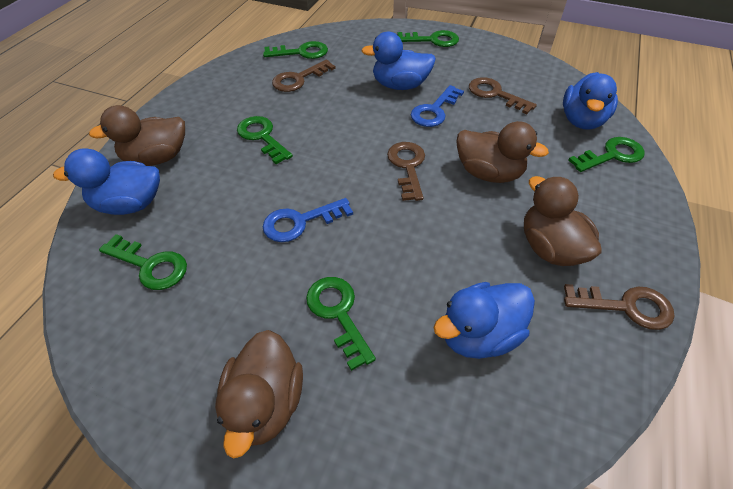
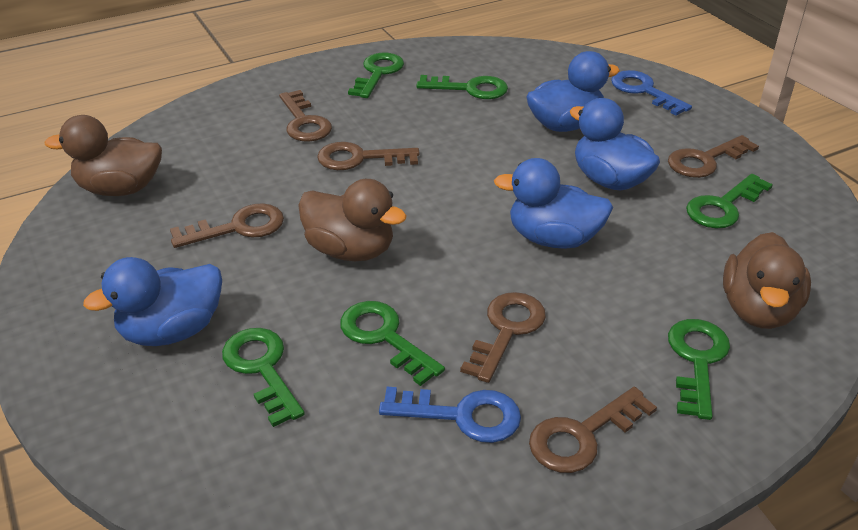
brown duck: 4 -> 3
brown key: 4 -> 6

